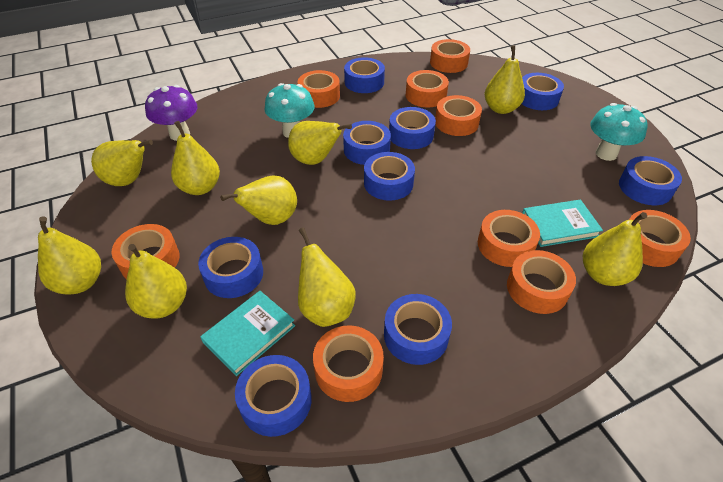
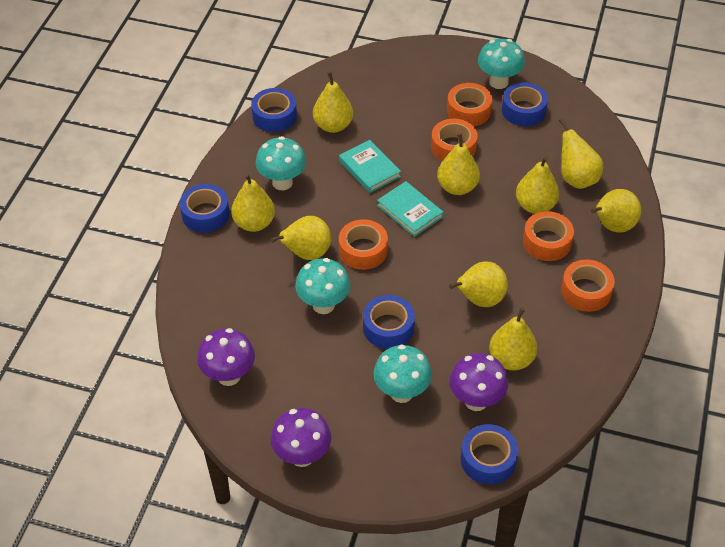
blue tape: 9 -> 5
orange tape: 9 -> 5
purple mushroom: 1 -> 3
turquoise mushroom: 2 -> 4

